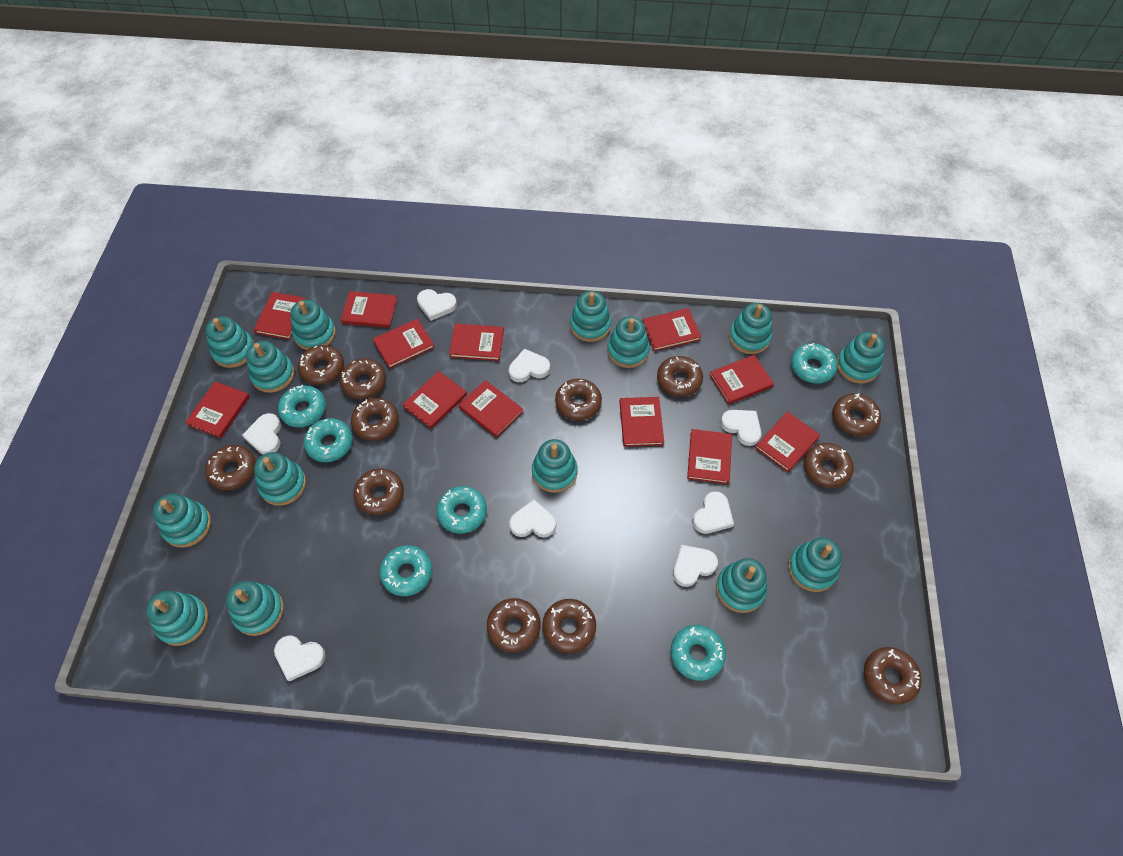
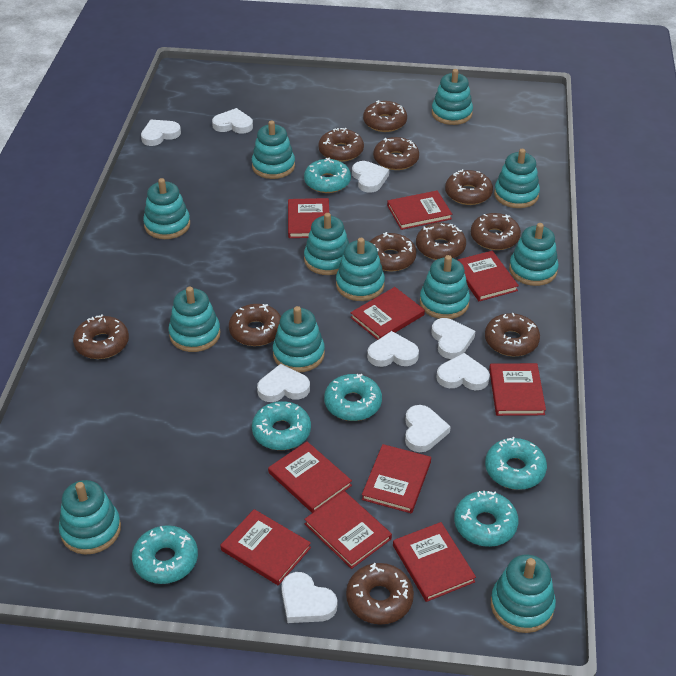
brown donut: 12 -> 11
red book: 12 -> 10
turquoise stacking toy: 14 -> 12
white heart: 8 -> 9

